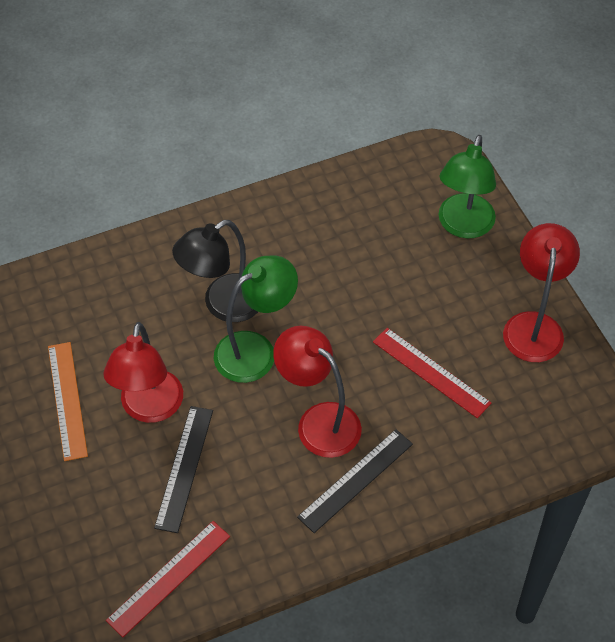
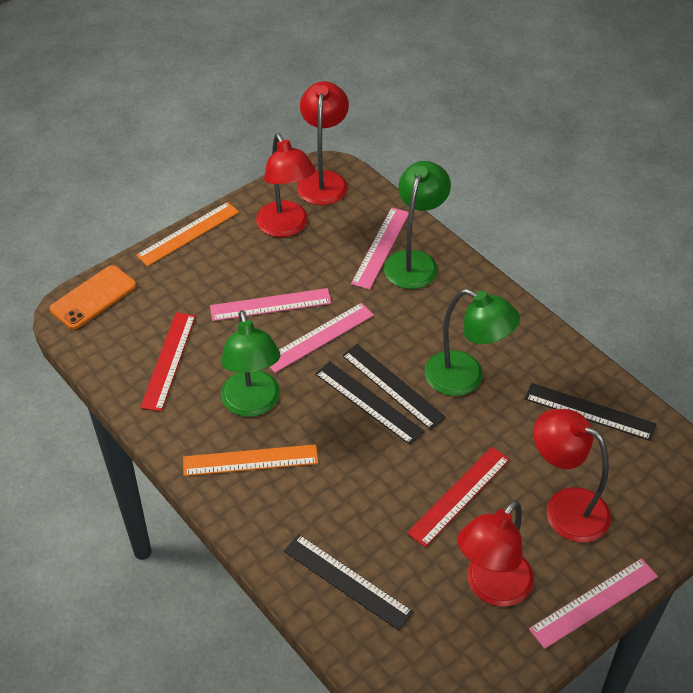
black lamp: 1 -> 0
black ruler: 2 -> 4
green lamp: 2 -> 3
orange phone: 0 -> 1
orange ruler: 1 -> 2
pink ruler: 0 -> 4
red lamp: 3 -> 4

